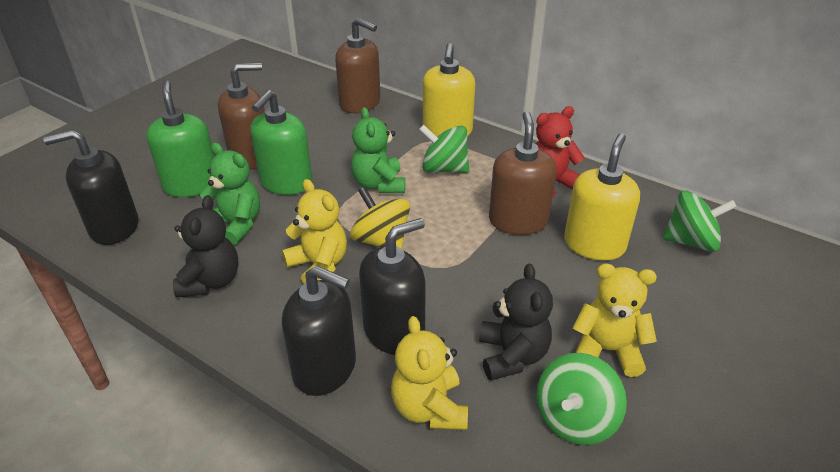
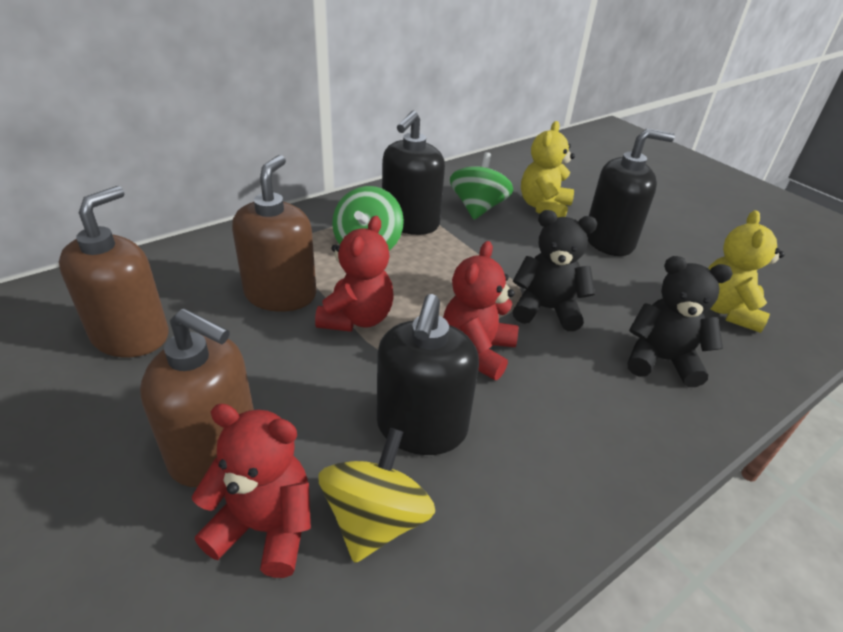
green soap dispenser: 2 -> 0
green spinning top: 3 -> 2
green teddy bear: 2 -> 0
red teddy bear: 1 -> 3
yellow soap dispenser: 2 -> 0
yellow teddy bear: 3 -> 2

